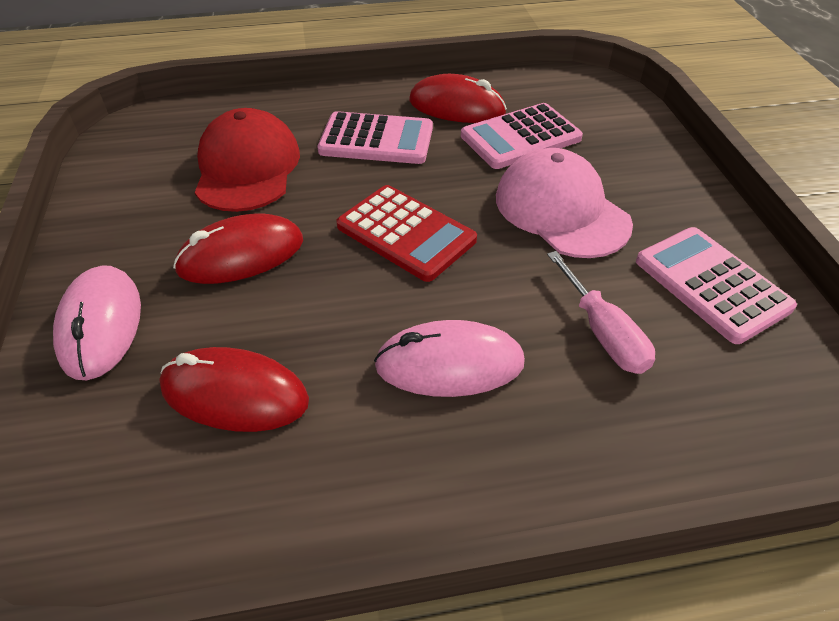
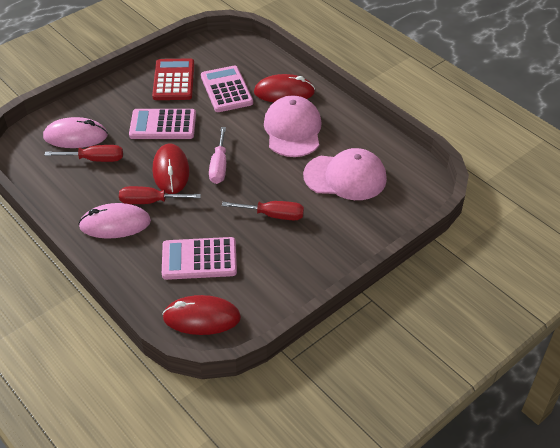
pink cap: 1 -> 2
red cap: 1 -> 0
red screwdriver: 0 -> 3

